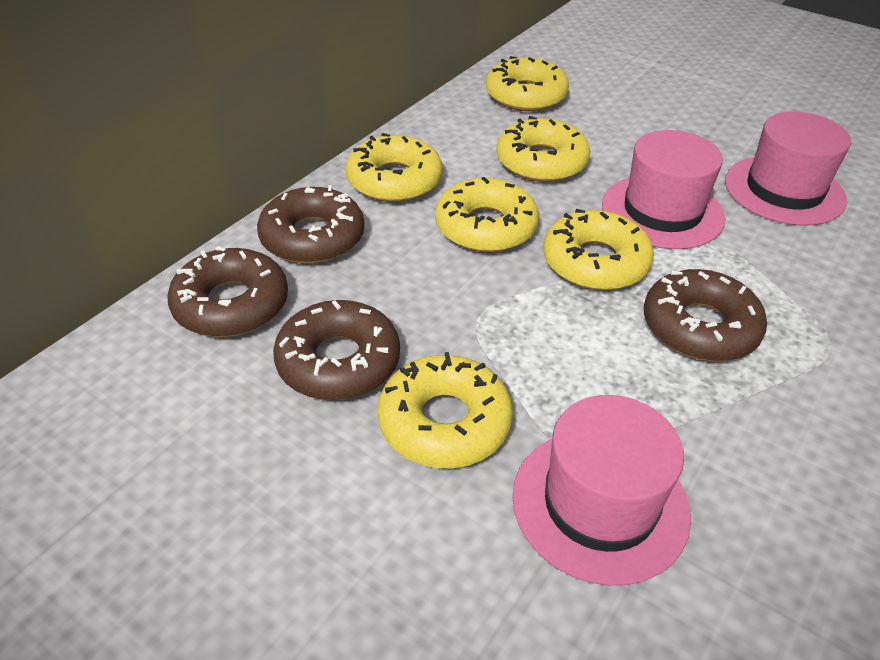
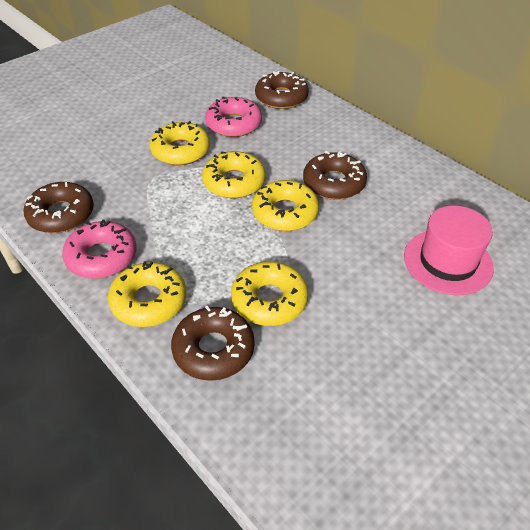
pink donut: 0 -> 2
pink hat: 3 -> 1
yellow donut: 6 -> 5

